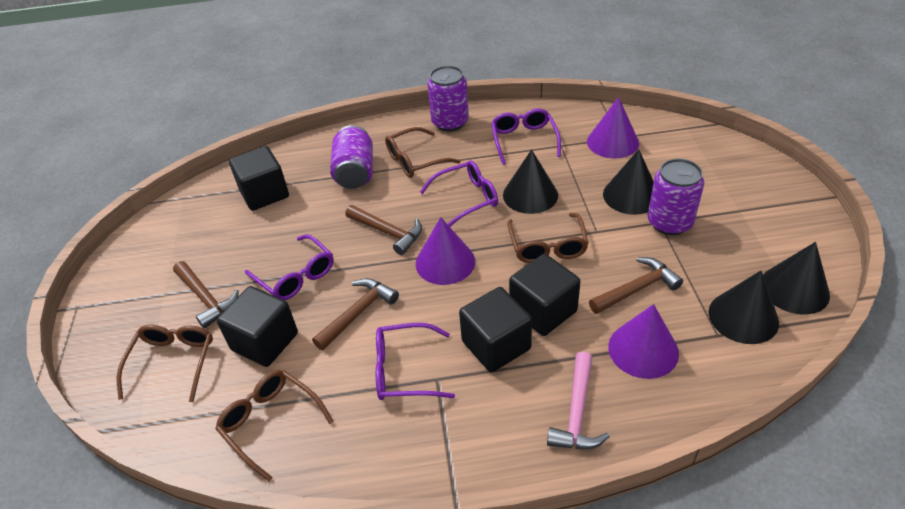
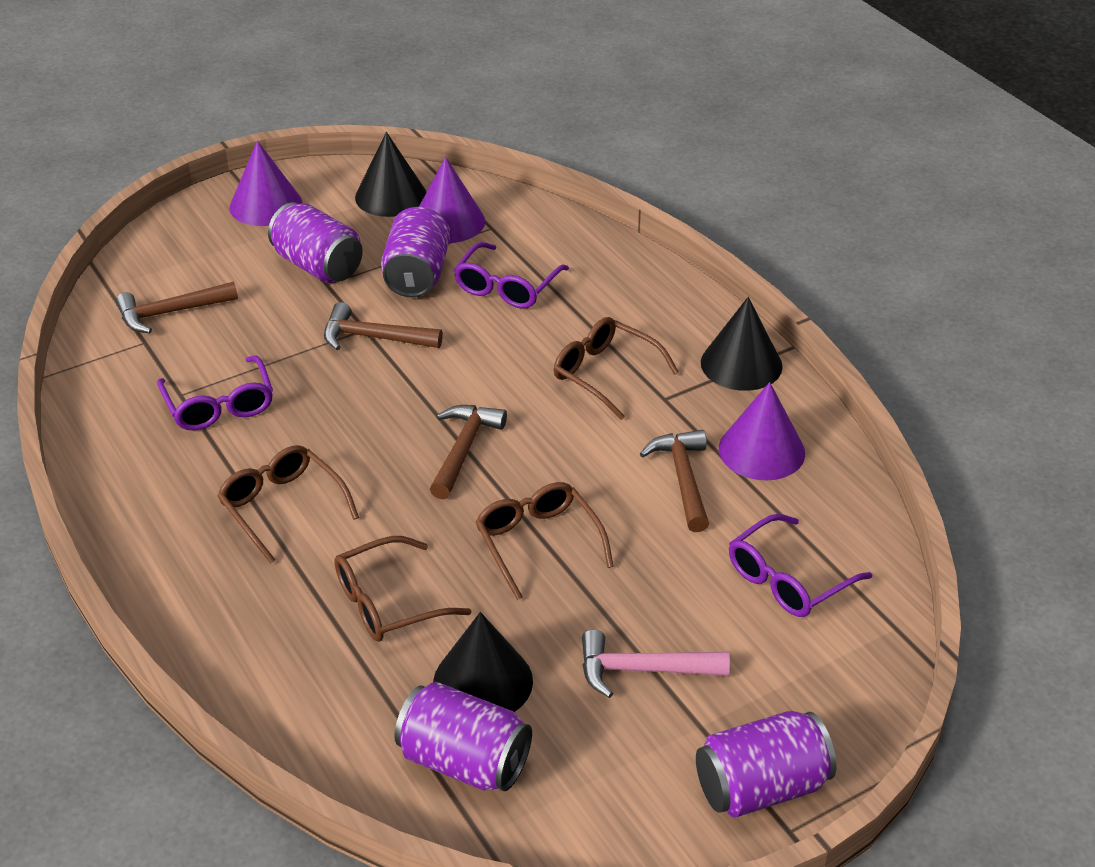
black cone: 4 -> 3
black cube: 4 -> 0
purple can: 3 -> 4
purple glasses: 4 -> 3

